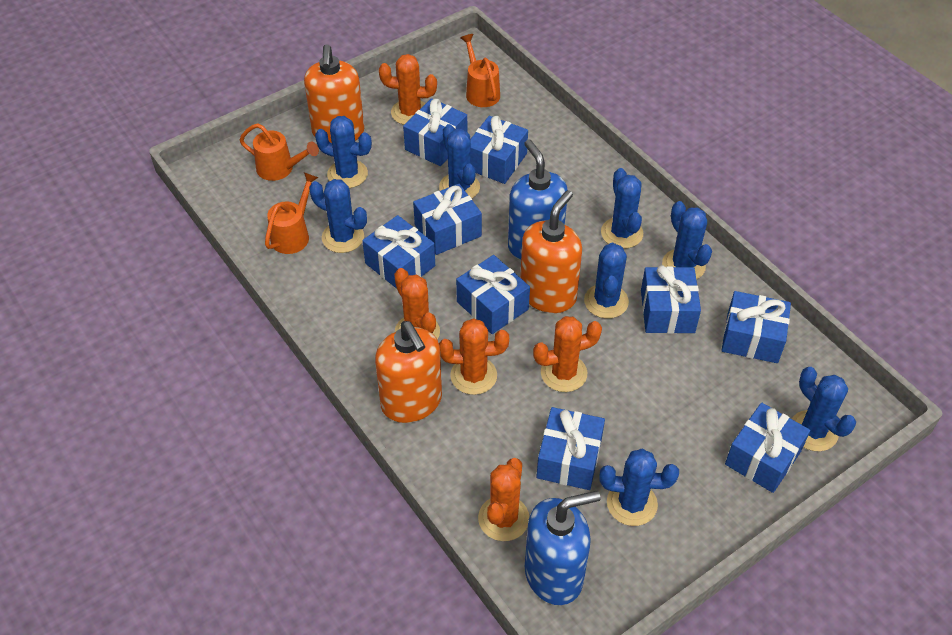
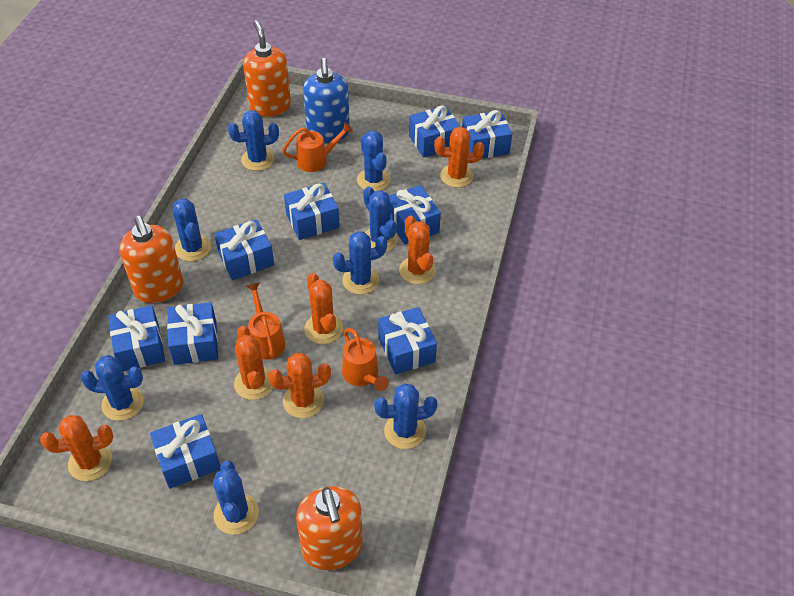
blue soap dispenser: 2 -> 1
orange cactus: 5 -> 6

